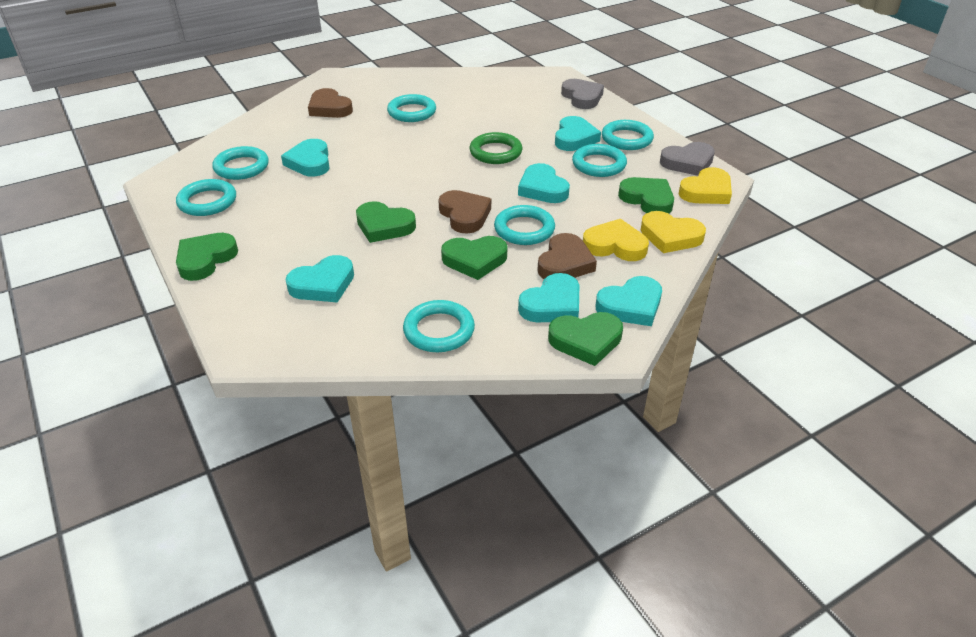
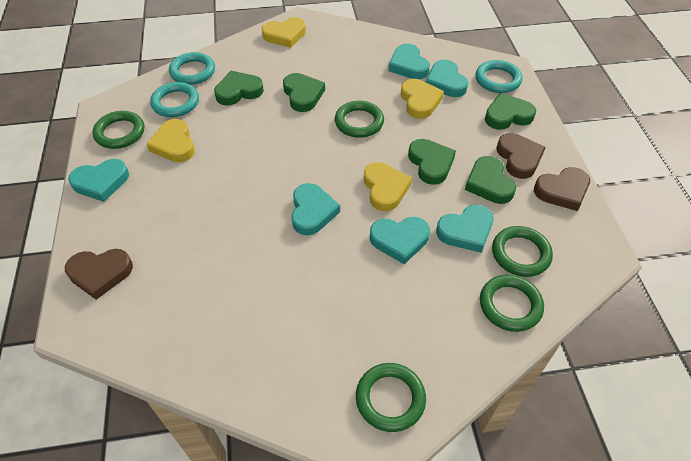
green ring: 1 -> 5
grey heart: 2 -> 0
turquoise ring: 7 -> 3
yellow heart: 3 -> 4

